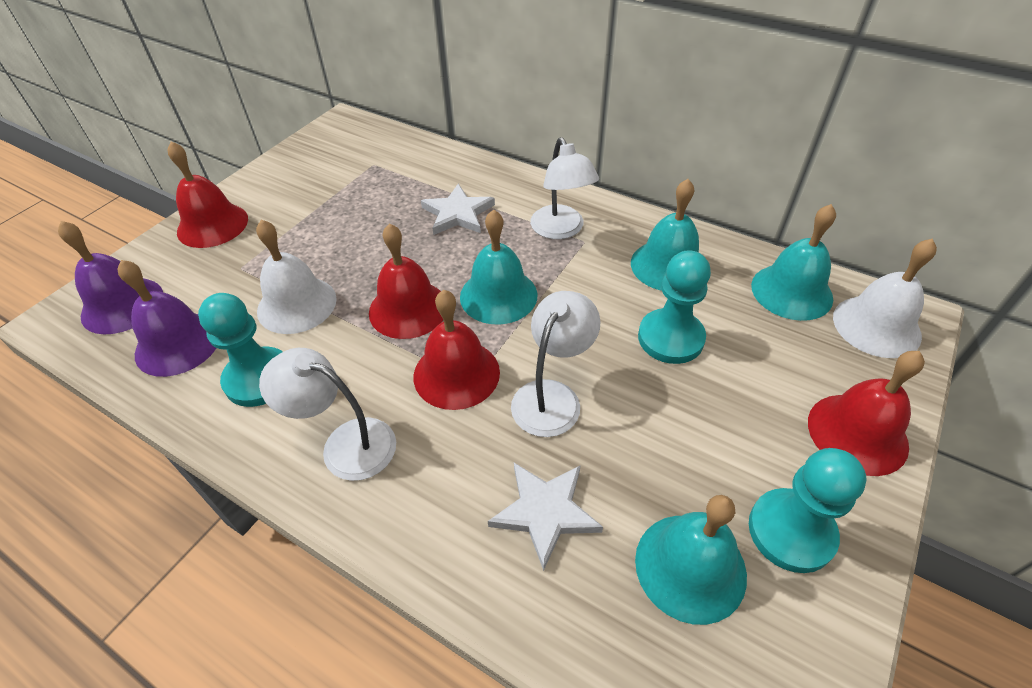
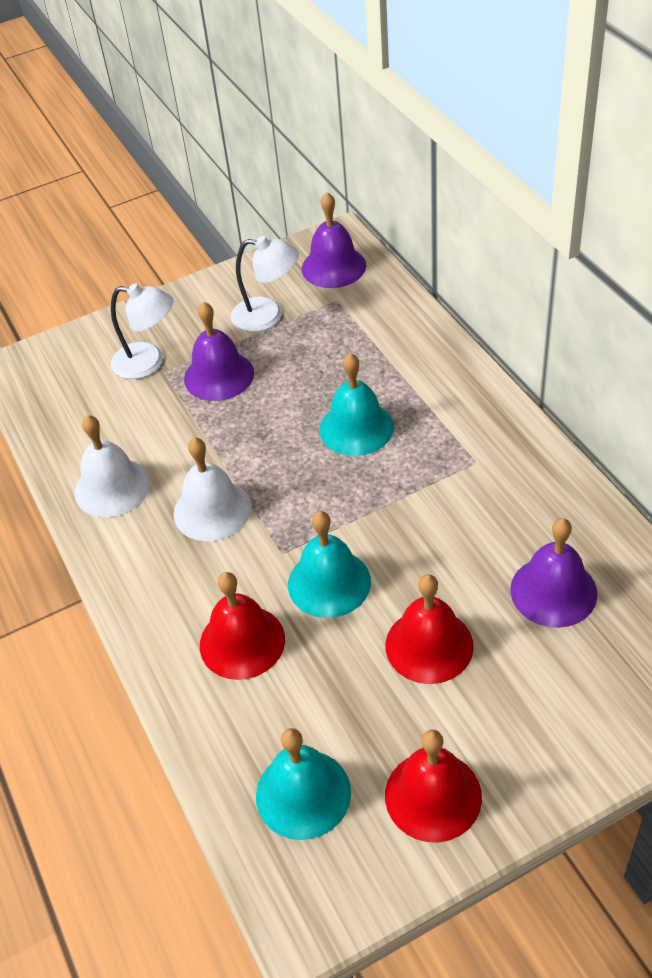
purple bell: 2 -> 3
red bell: 4 -> 3
turquoise bell: 4 -> 3
turquoise pawn: 3 -> 0
white lamp: 3 -> 2
white star: 2 -> 0

